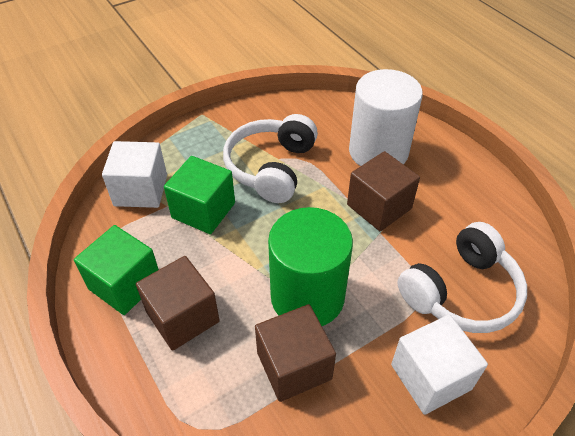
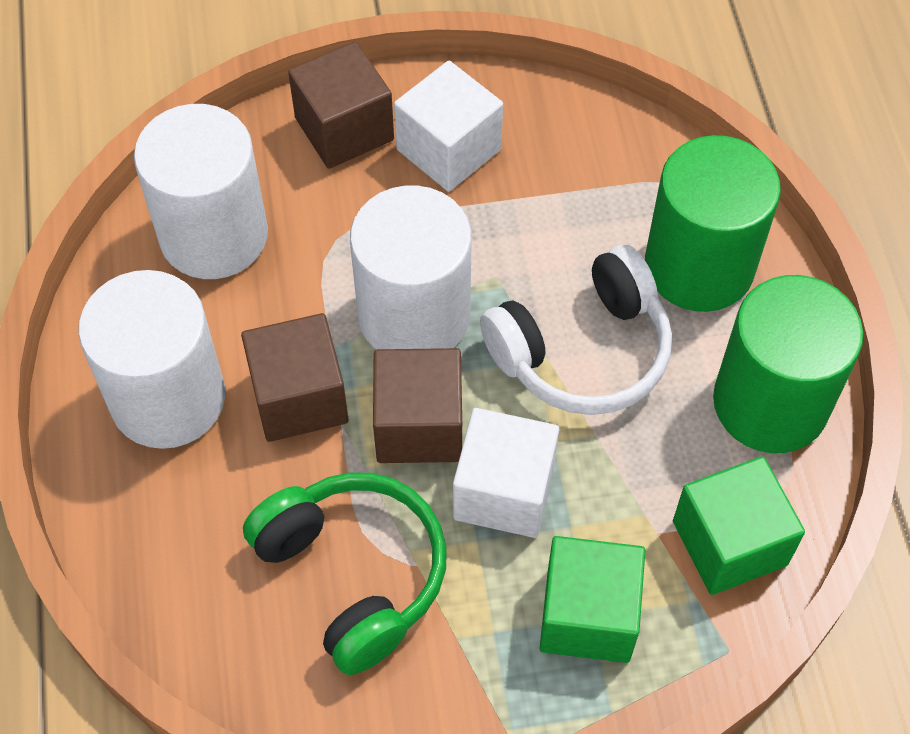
green cylinder: 1 -> 2
green headphones: 0 -> 1
white cylinder: 1 -> 3
white headphones: 2 -> 1

